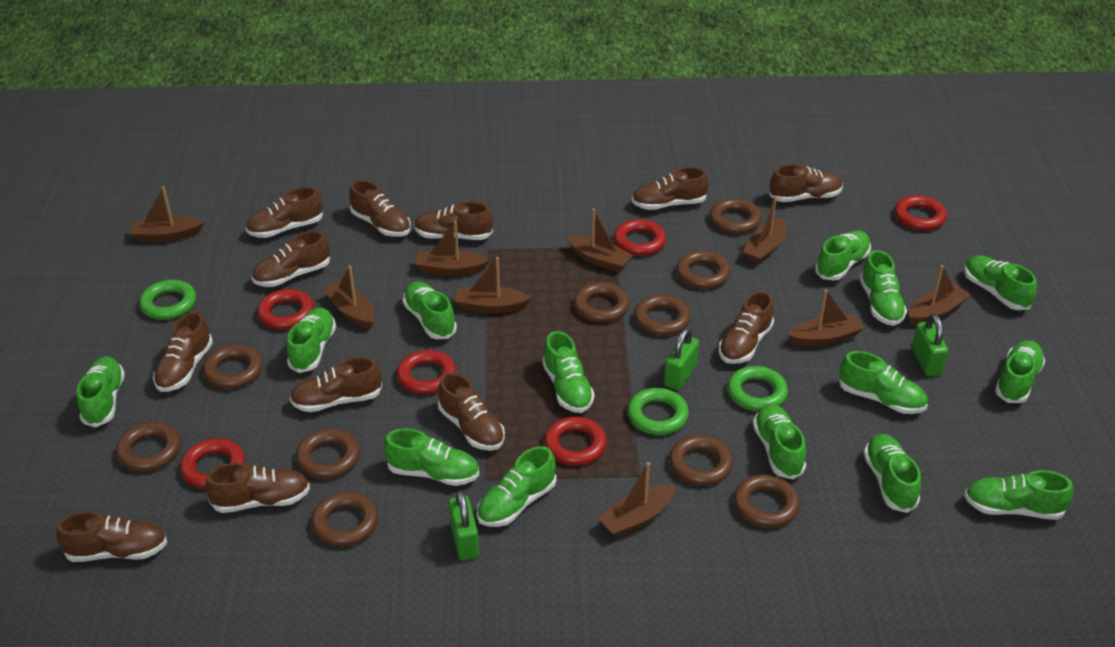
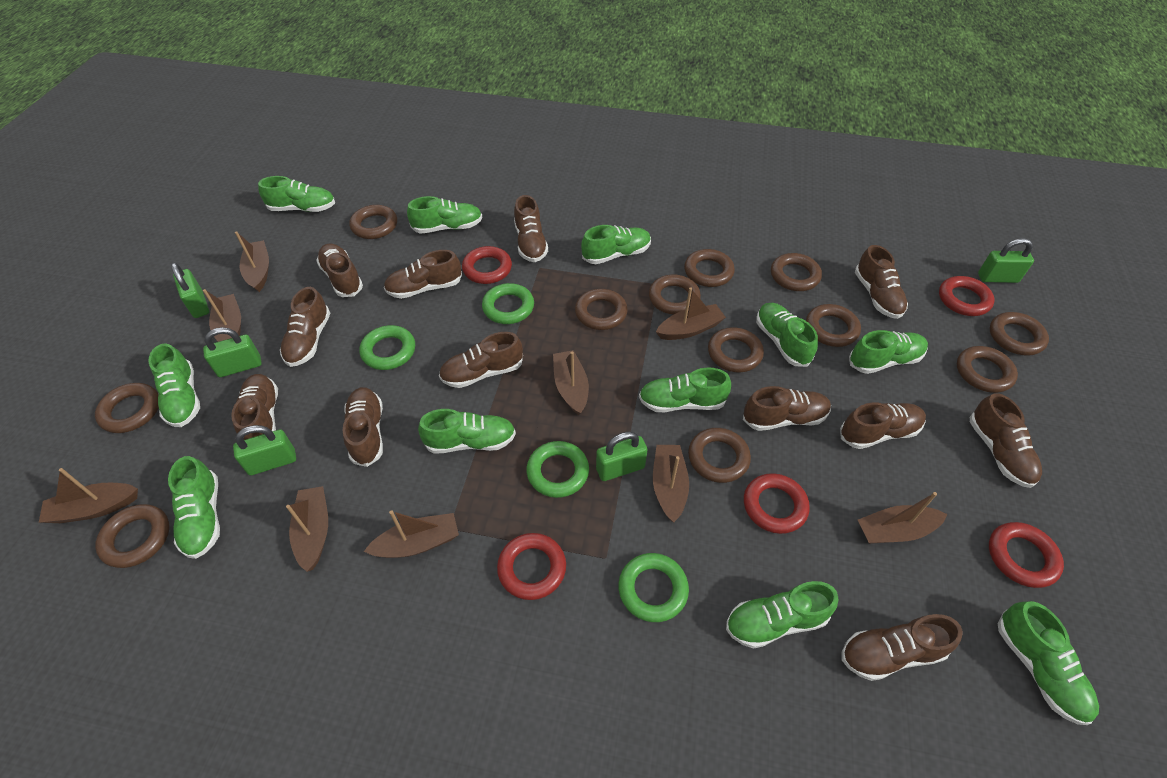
brown ring: 10 -> 12
green padlock: 3 -> 5
green ring: 3 -> 4
green shoe: 14 -> 11
red ring: 6 -> 5

